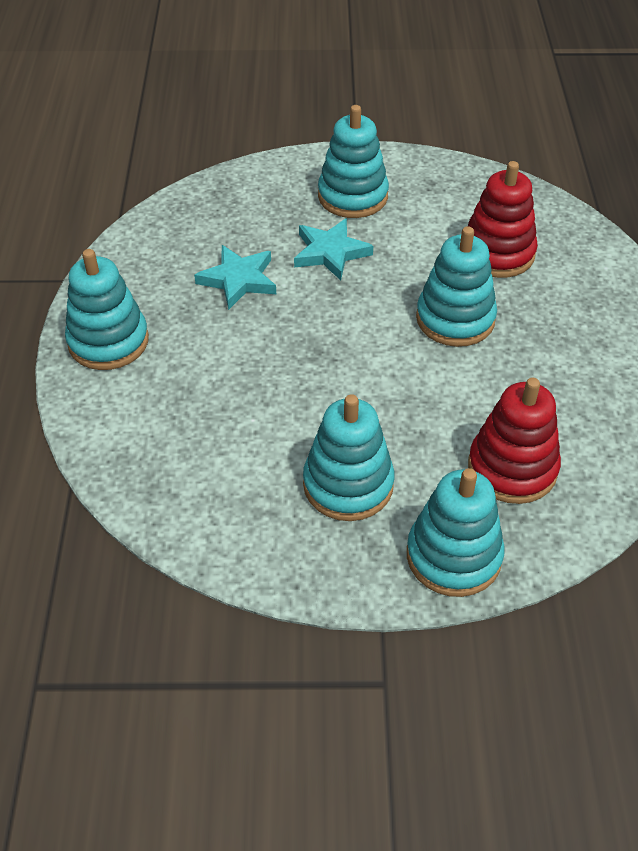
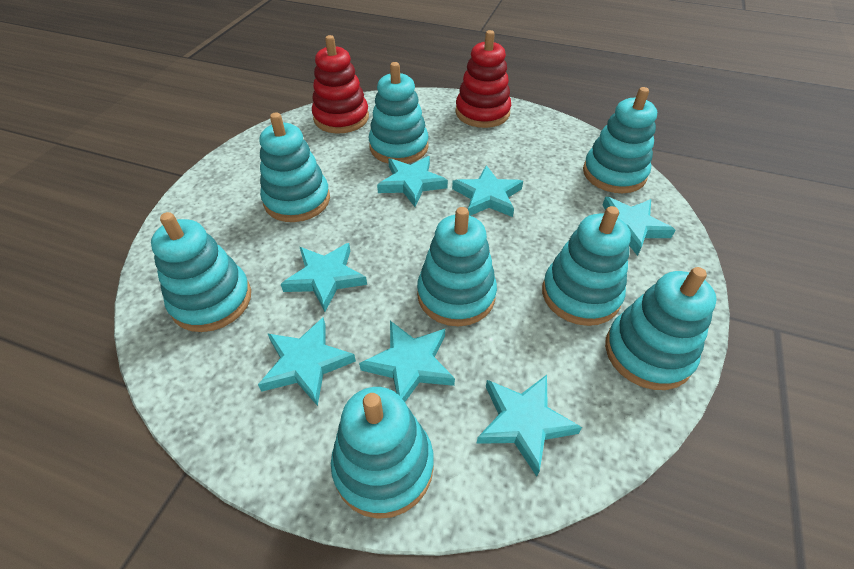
turquoise stacking toy: 5 -> 8
turquoise star: 2 -> 7

